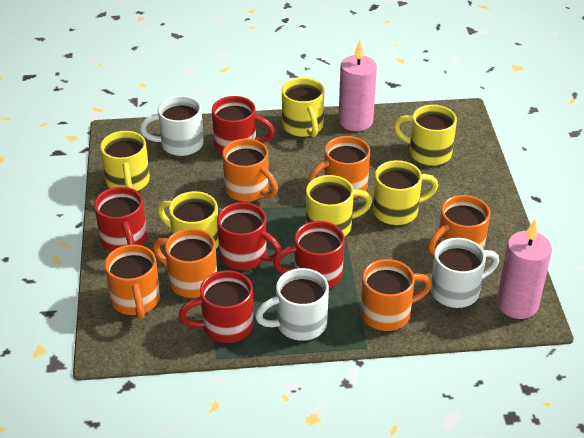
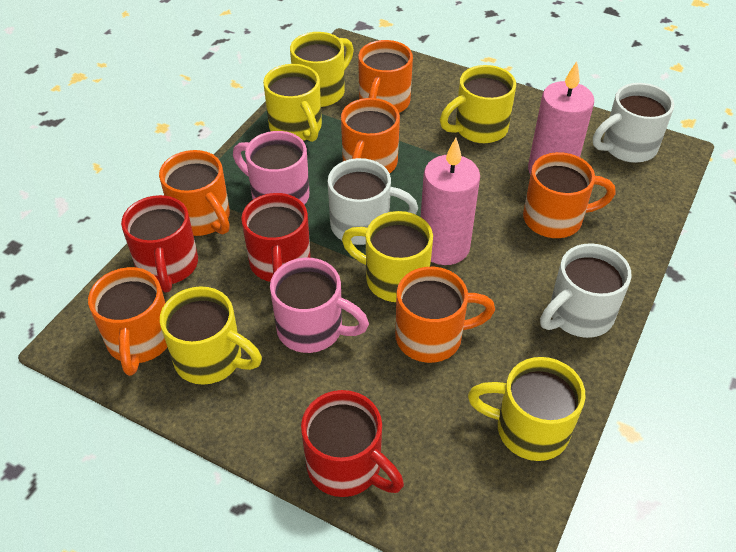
pink mug: 0 -> 2
red mug: 5 -> 3

